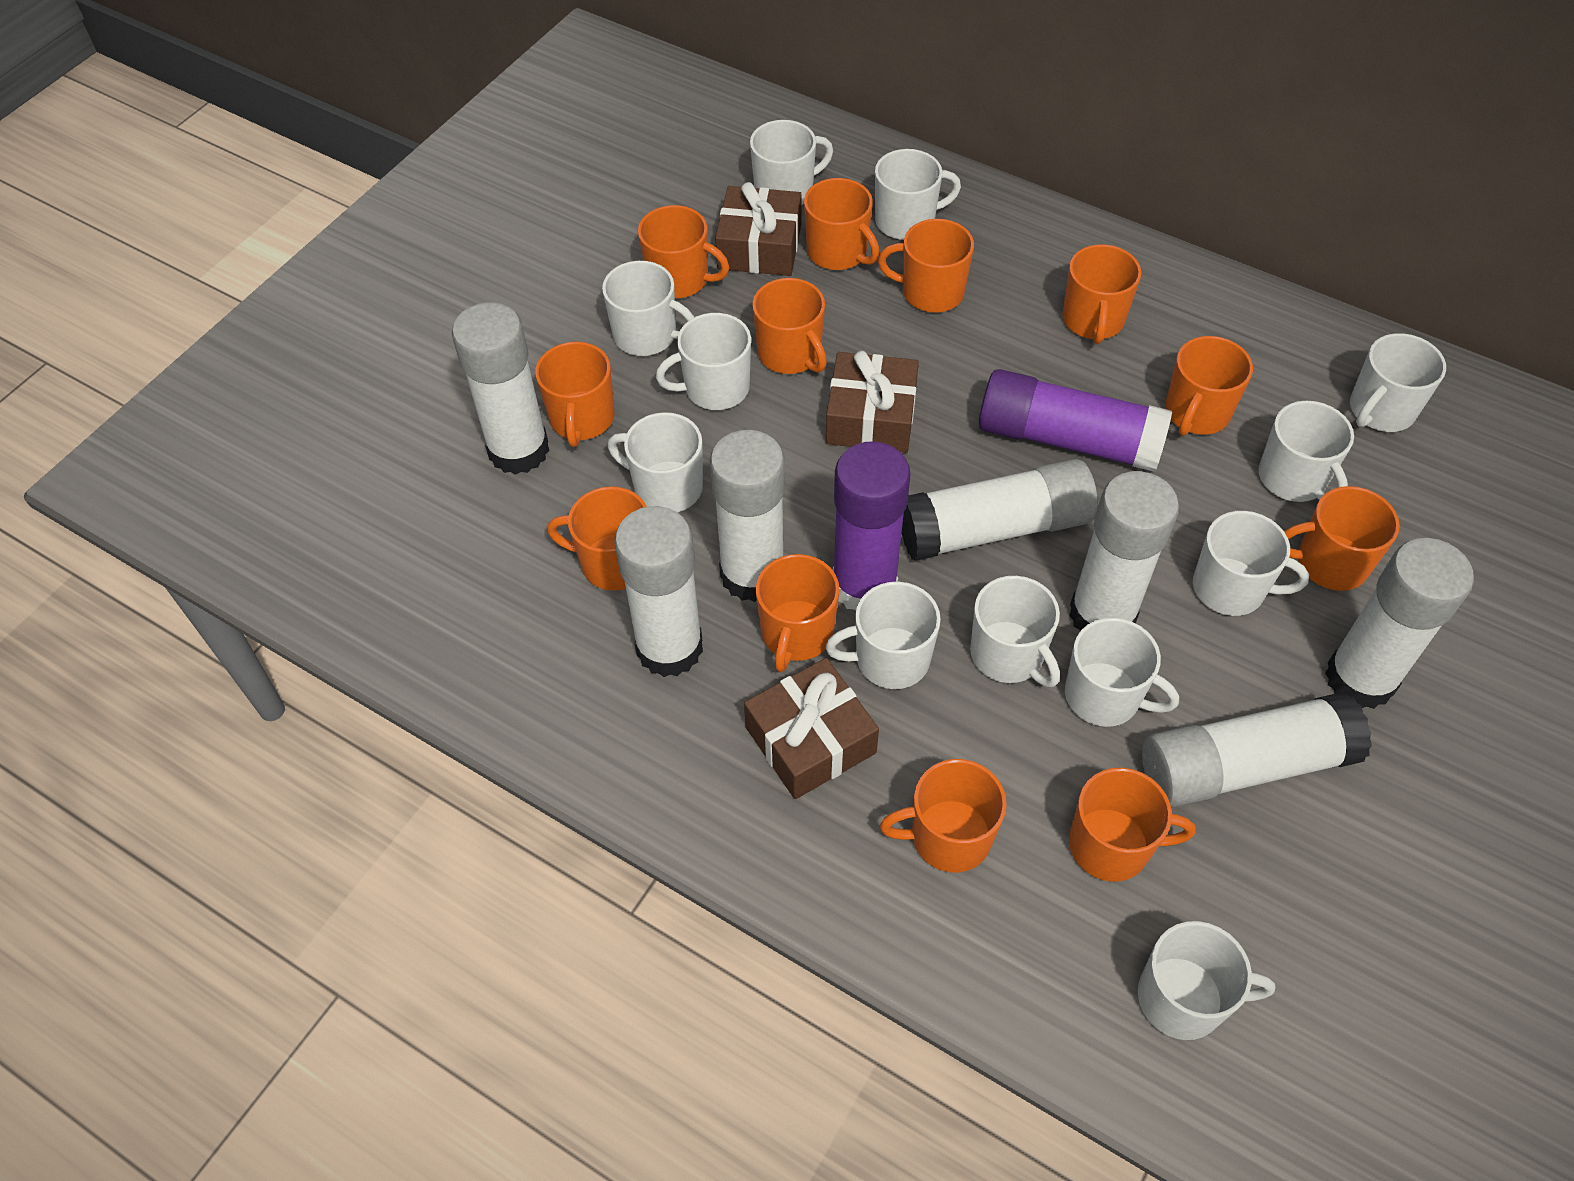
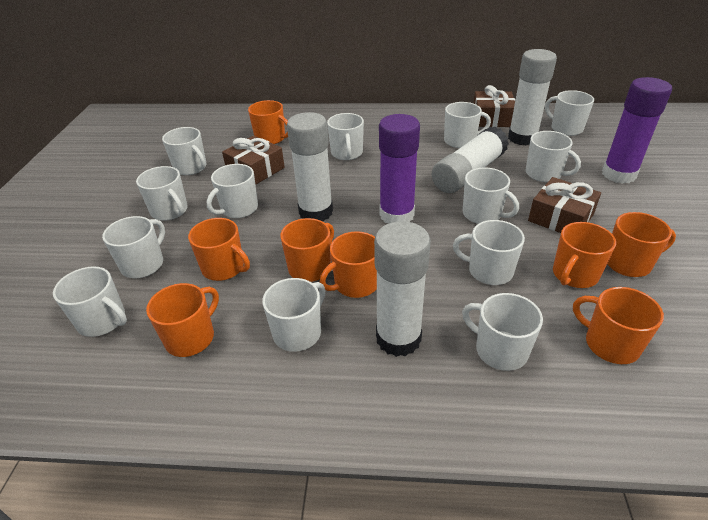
orange mug: 12 -> 8
white glue stick: 7 -> 4
white mug: 12 -> 13

